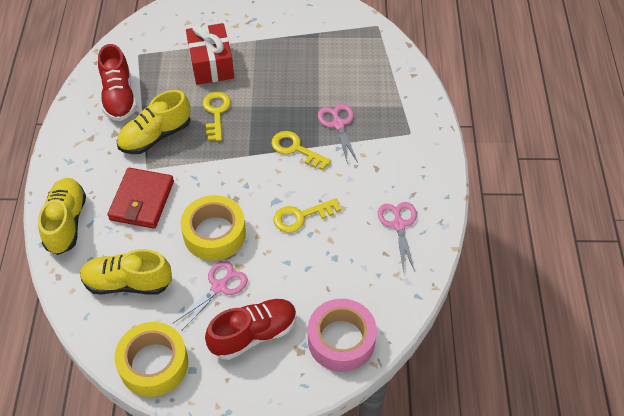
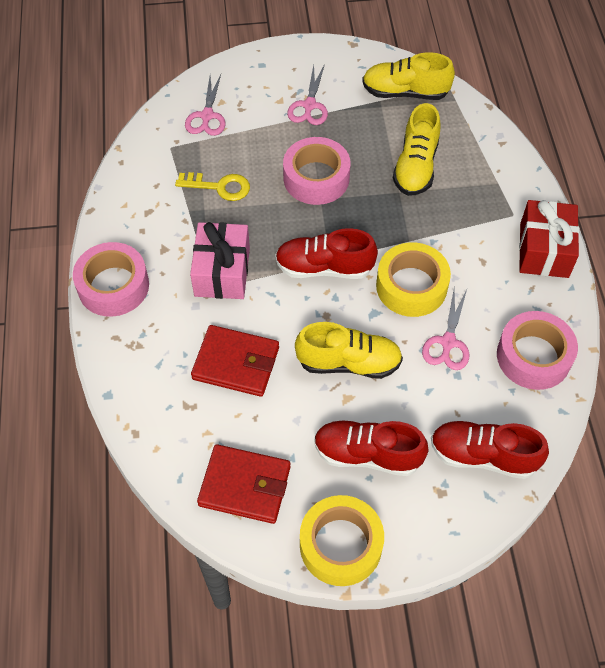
pink gift: 0 -> 1
pink tape: 1 -> 3
red shoe: 2 -> 3
red wallet: 1 -> 2
yellow key: 3 -> 1

